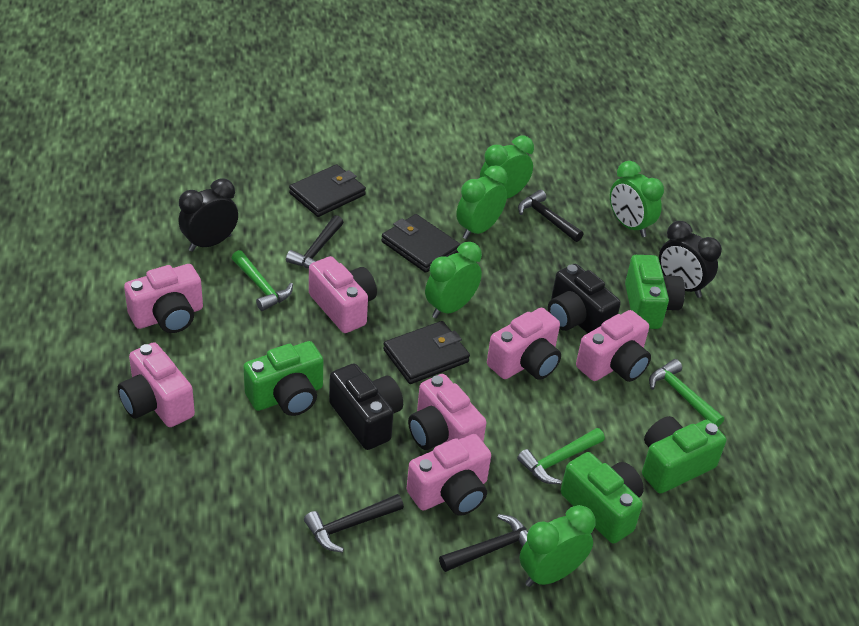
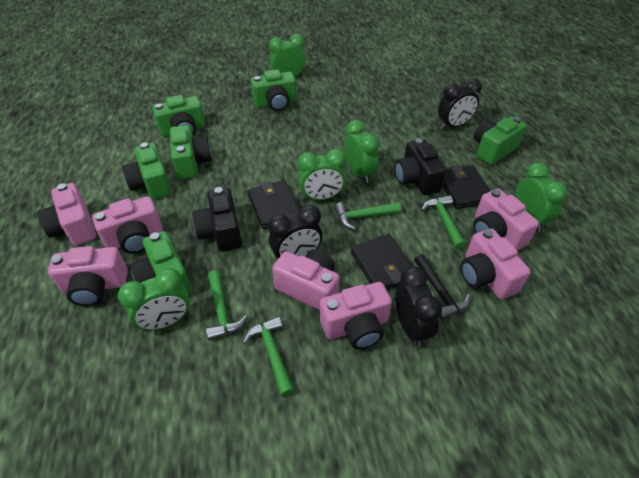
black clock: 2 -> 3
black hammer: 4 -> 1
green camera: 4 -> 6
green hammer: 3 -> 4

